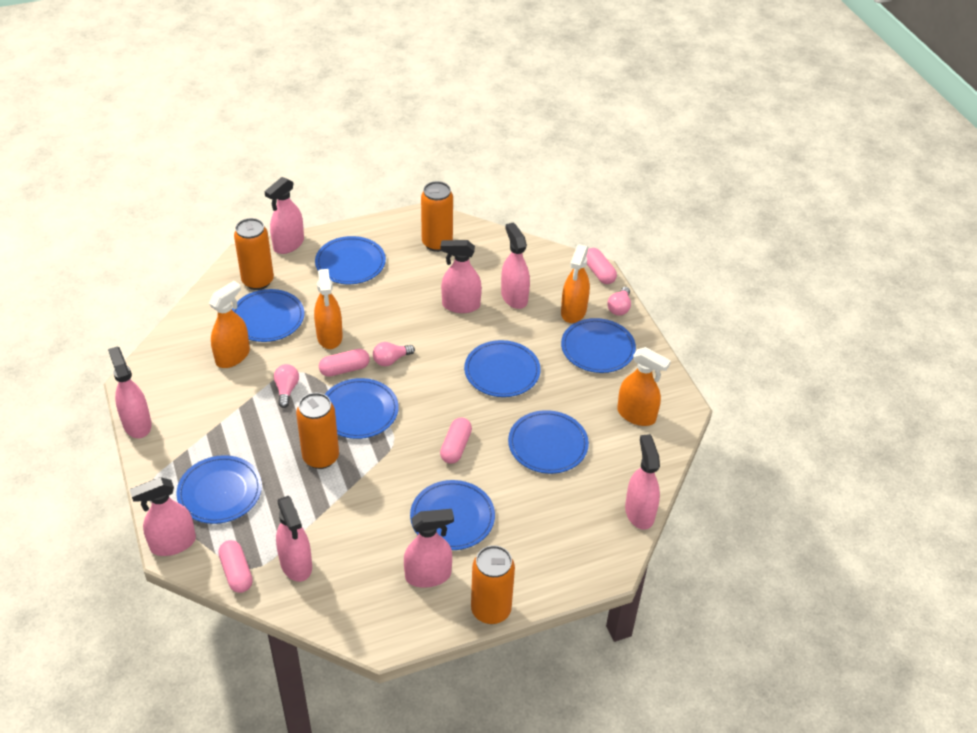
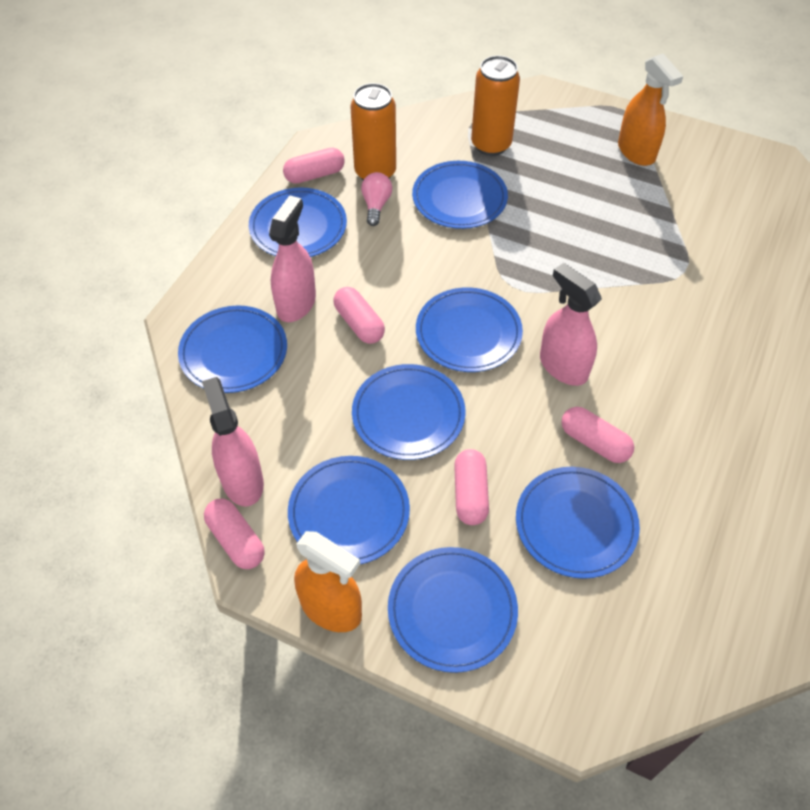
orange can: 4 -> 2
orange spray bottle: 4 -> 2
pink capsule: 4 -> 5
pink light bulb: 3 -> 1
pink spray bottle: 8 -> 3

